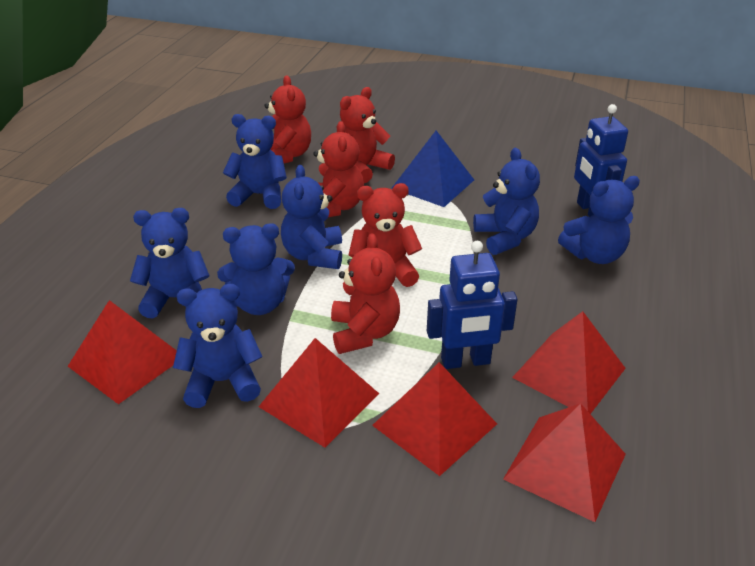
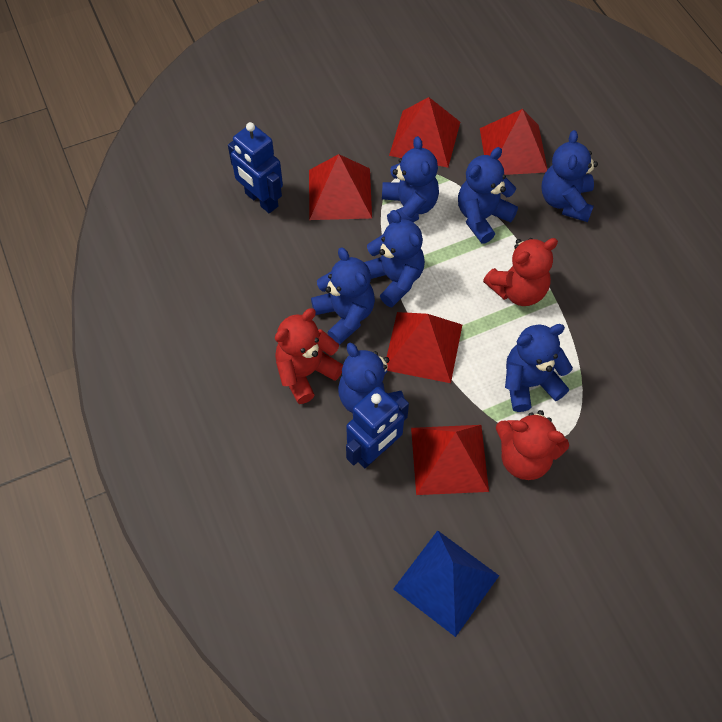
red teddy bear: 5 -> 3

